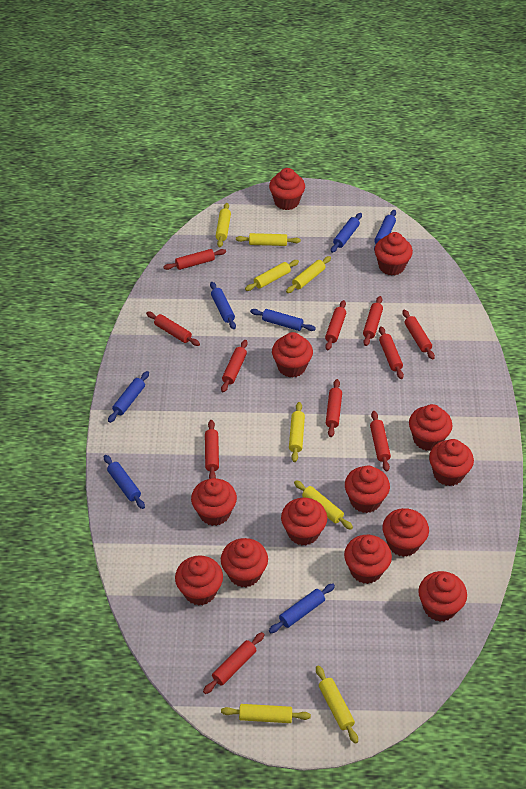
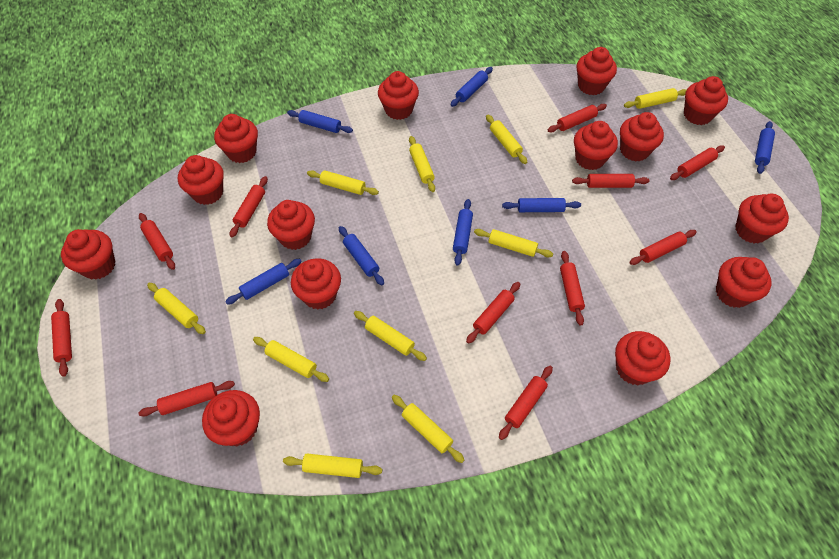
red cupcake: 13 -> 14
yellow rolling pin: 8 -> 10

